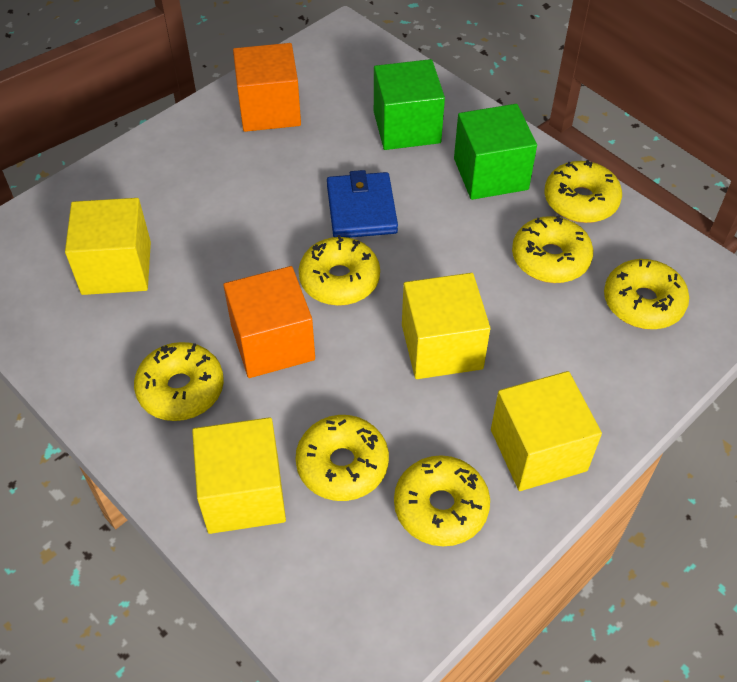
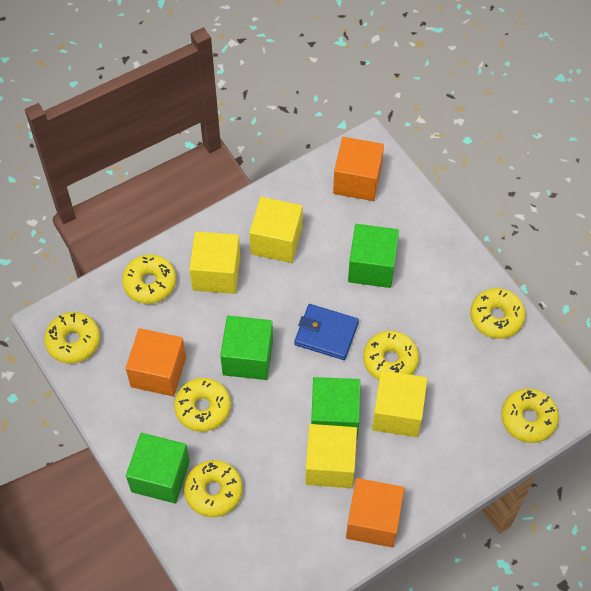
green cube: 2 -> 4
orange cube: 2 -> 3

